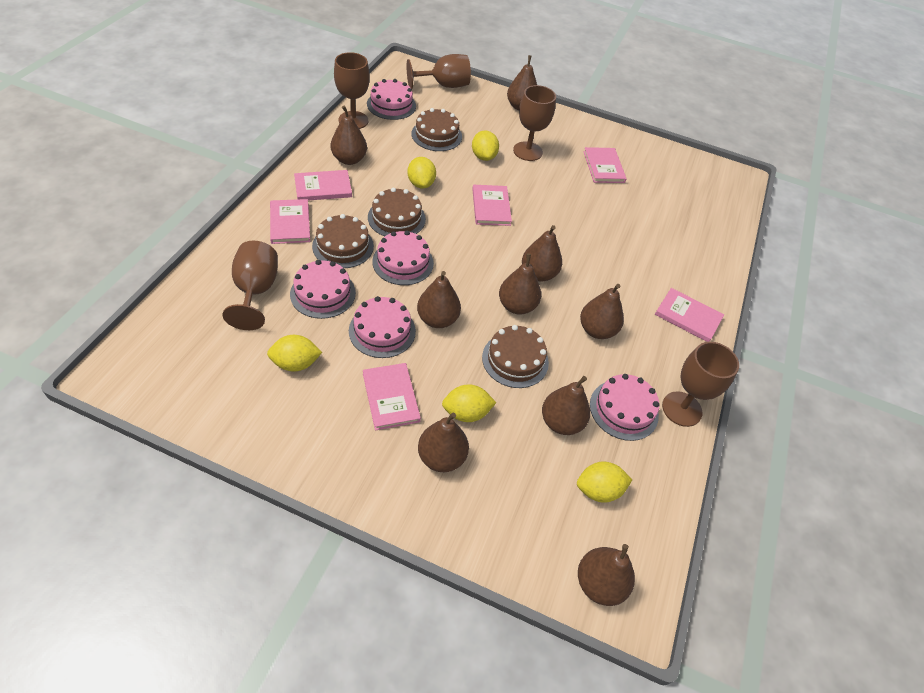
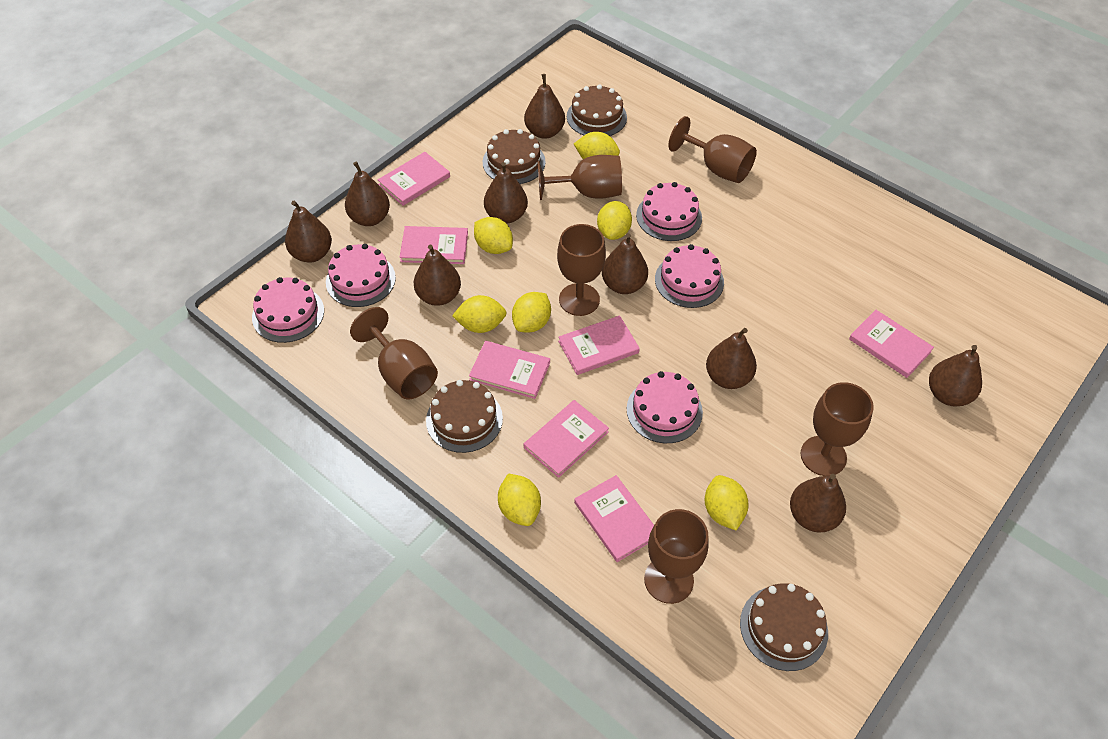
brown goblet: 5 -> 6
pink book: 6 -> 7
yellow lemon: 5 -> 7

